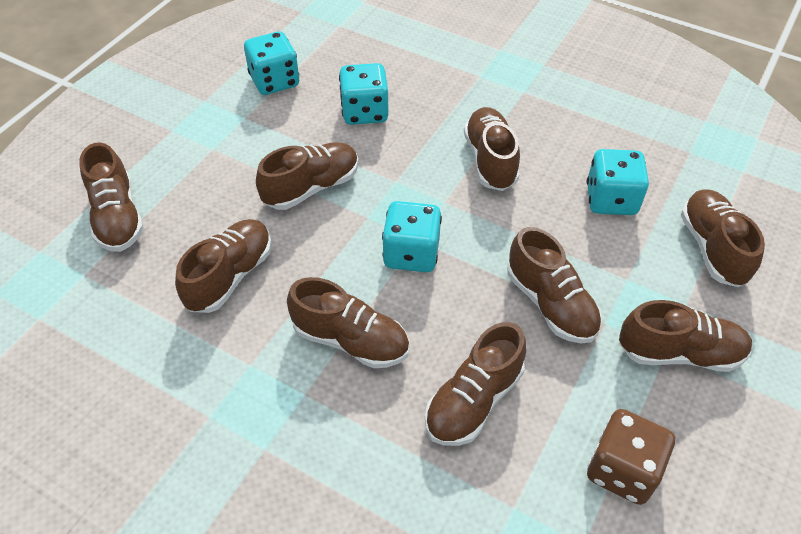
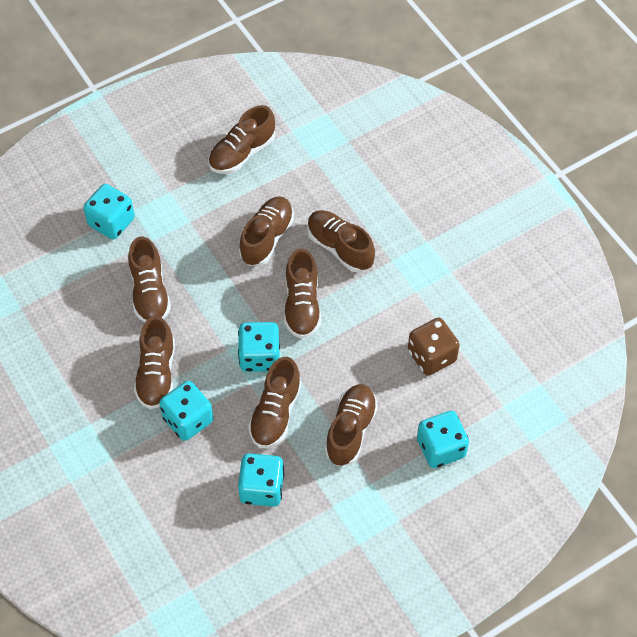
brown shoe: 9 -> 8
turquoise dice: 4 -> 5

